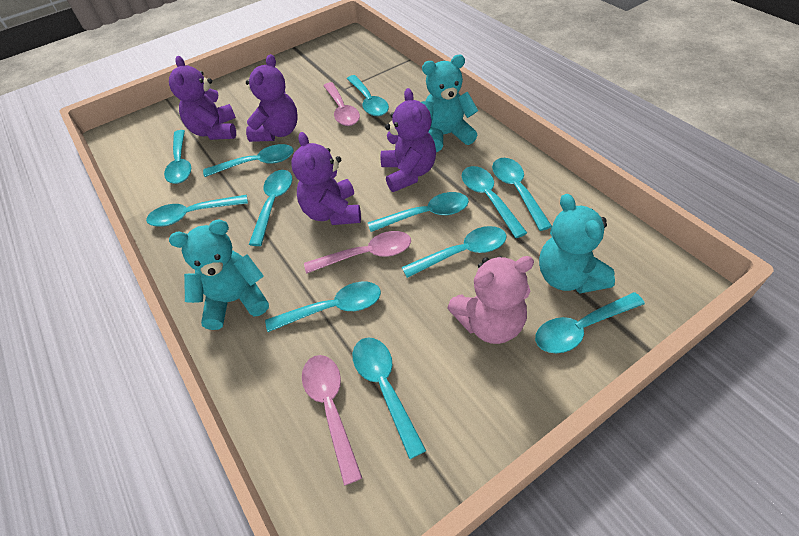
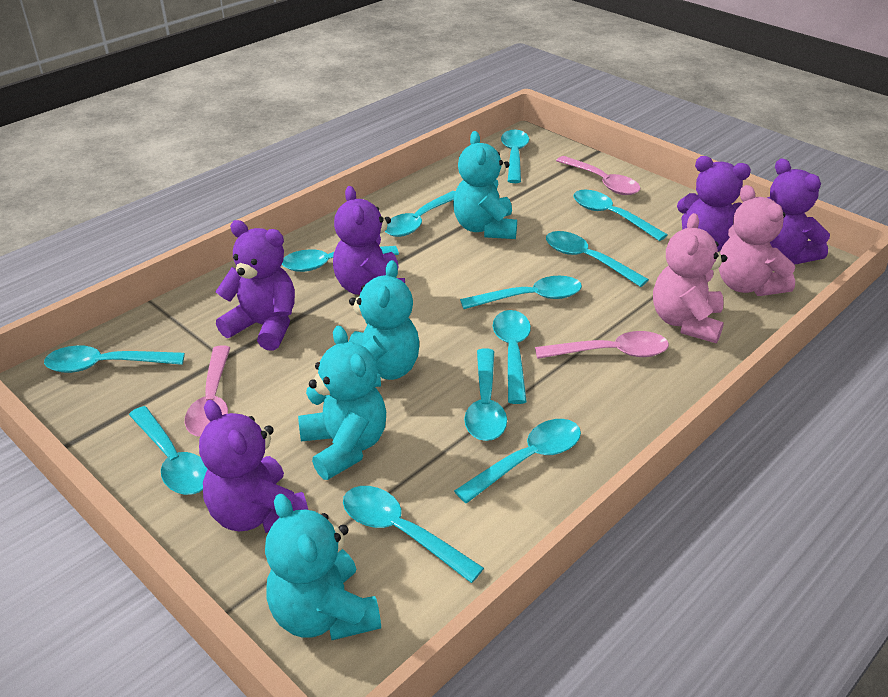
pink teddy bear: 1 -> 2
purple teddy bear: 4 -> 5
turquoise teddy bear: 3 -> 4

